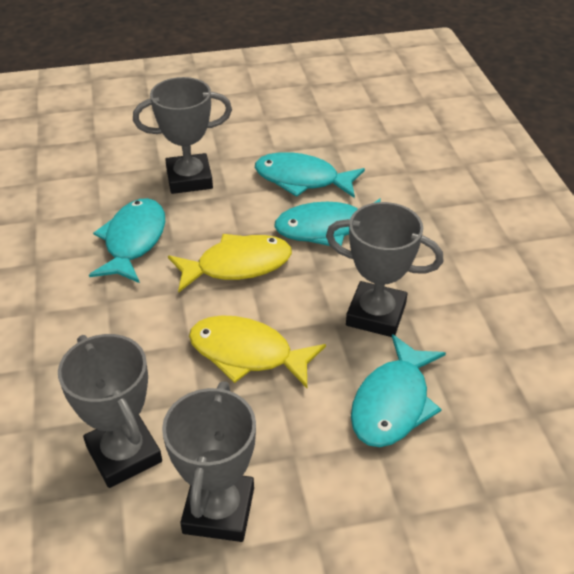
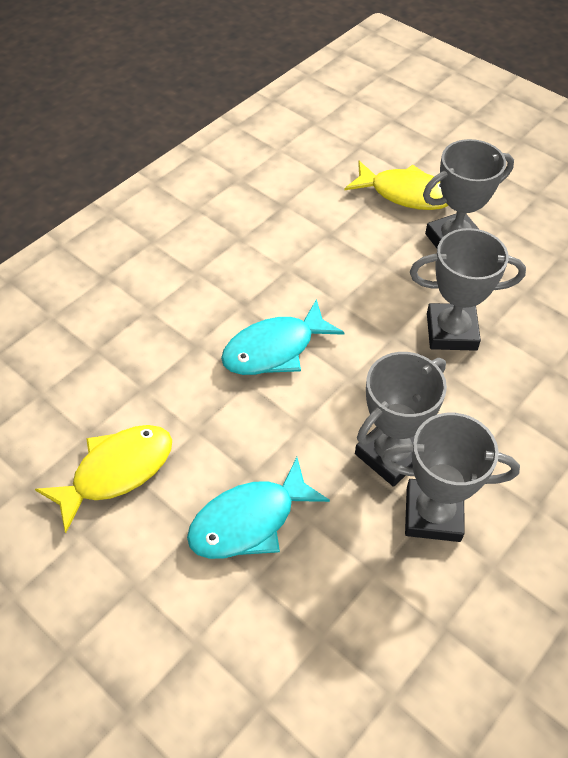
turquoise fish: 4 -> 2

